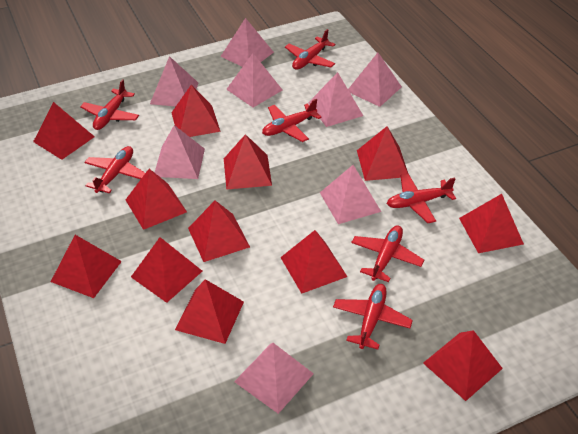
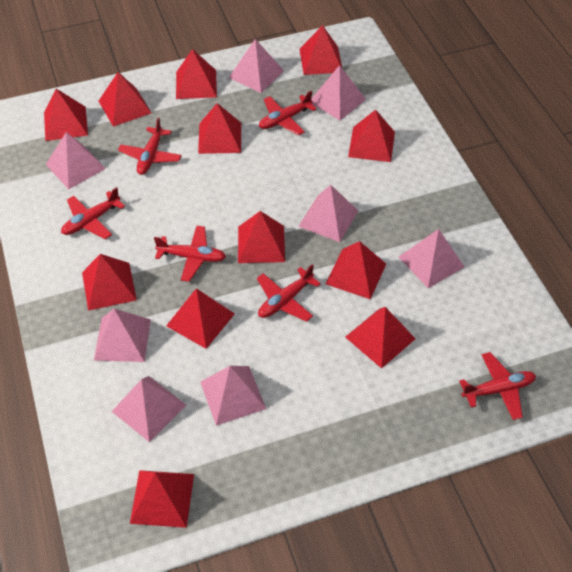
red plane: 7 -> 6

